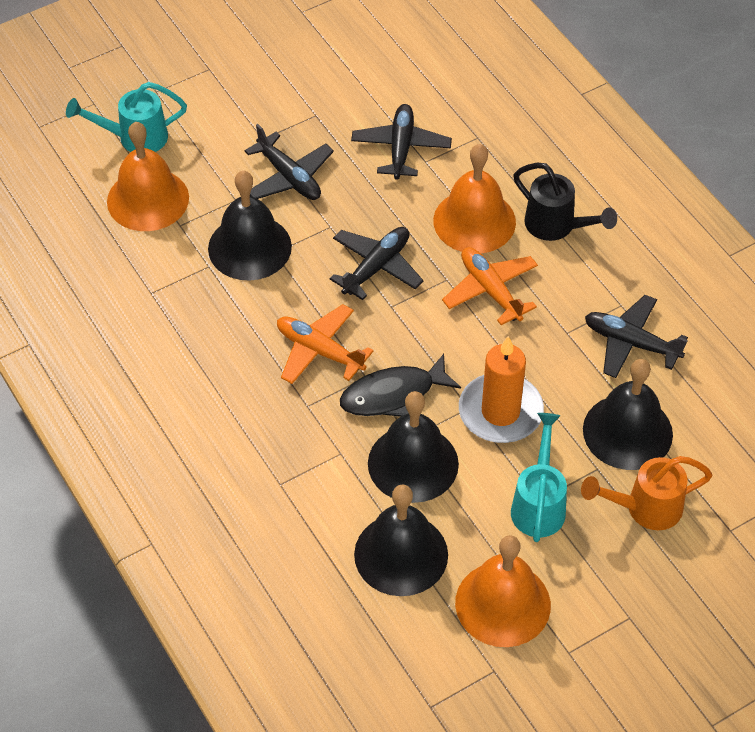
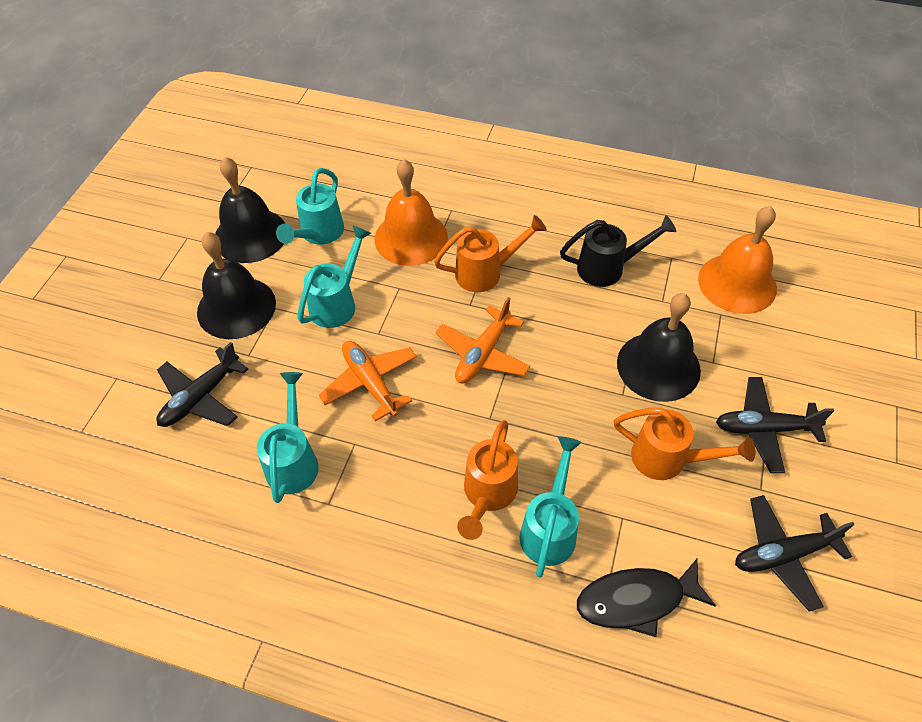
black bell: 4 -> 3
black plane: 4 -> 3
orange bell: 3 -> 2
orange candle: 1 -> 0
orange watering can: 1 -> 3
turquoise watering can: 2 -> 4

